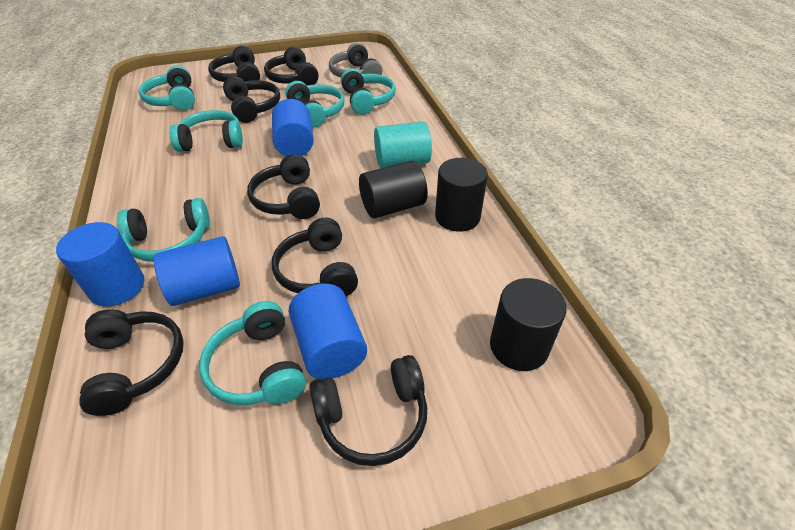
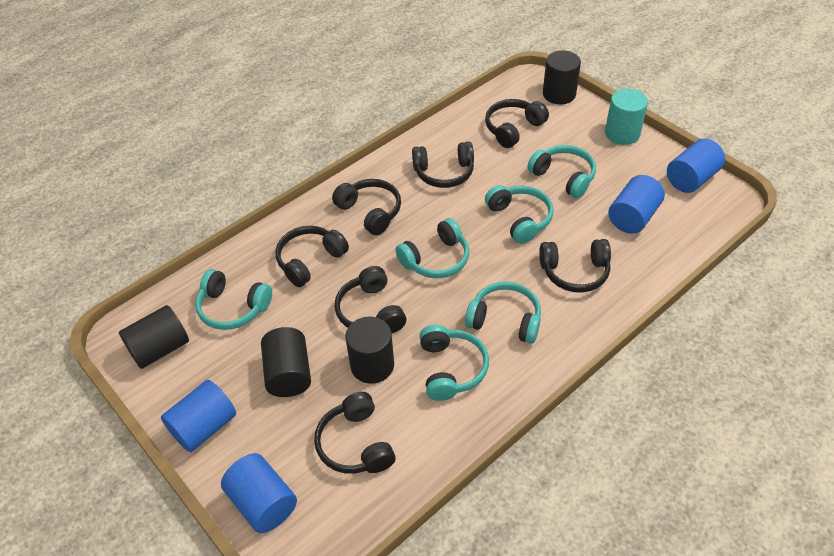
black cylinder: 3 -> 4
grey headphones: 1 -> 0

